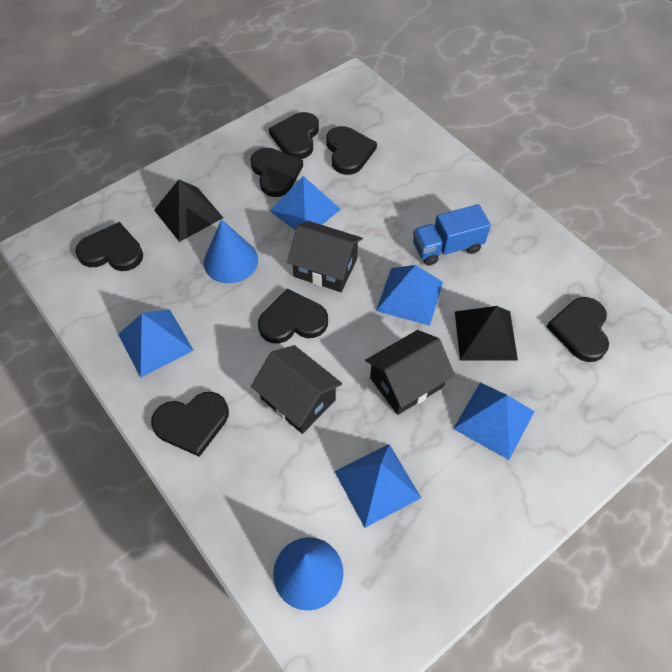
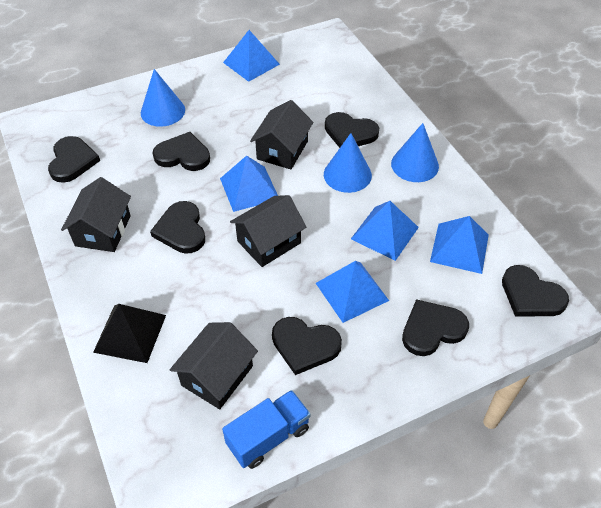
black house: 3 -> 4
black pyramid: 2 -> 1
blue cone: 2 -> 3

